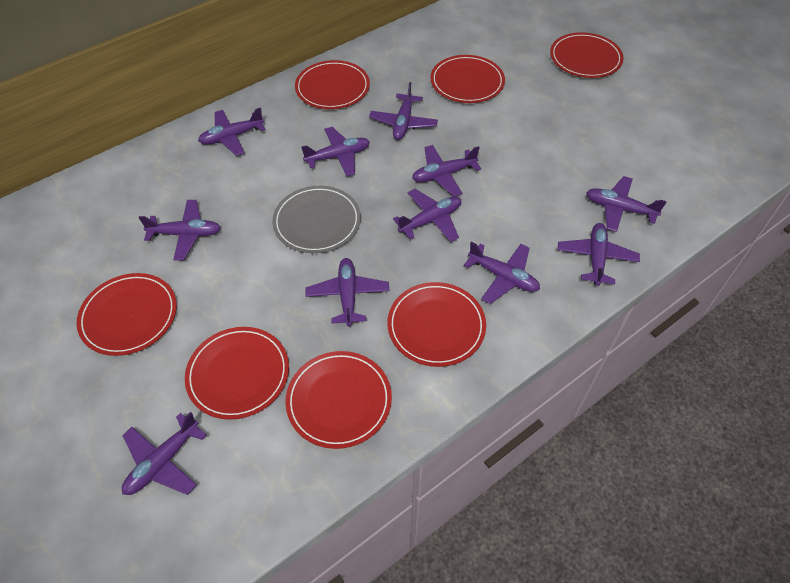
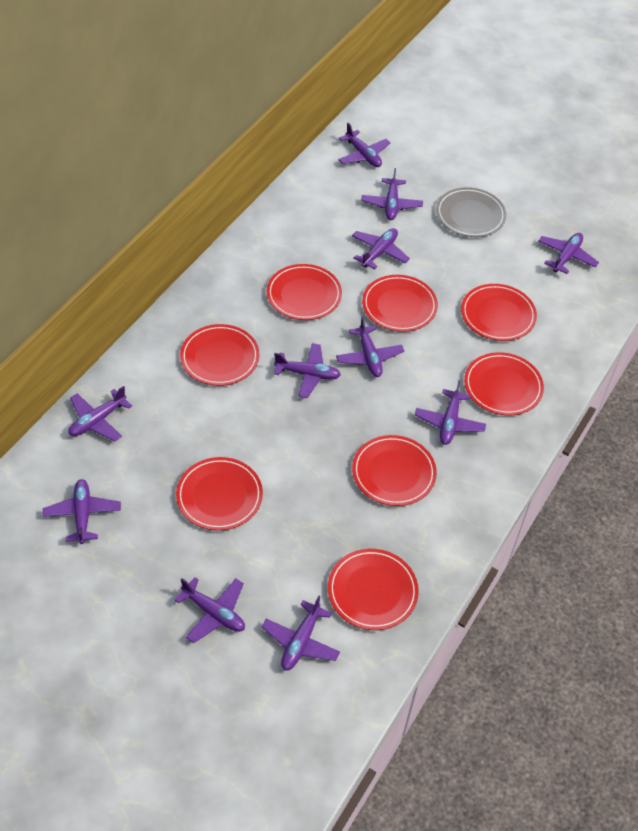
red plate: 7 -> 8

